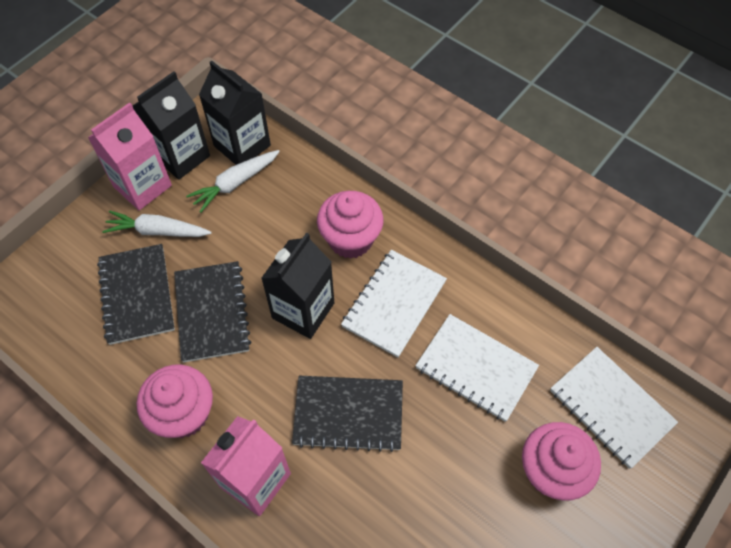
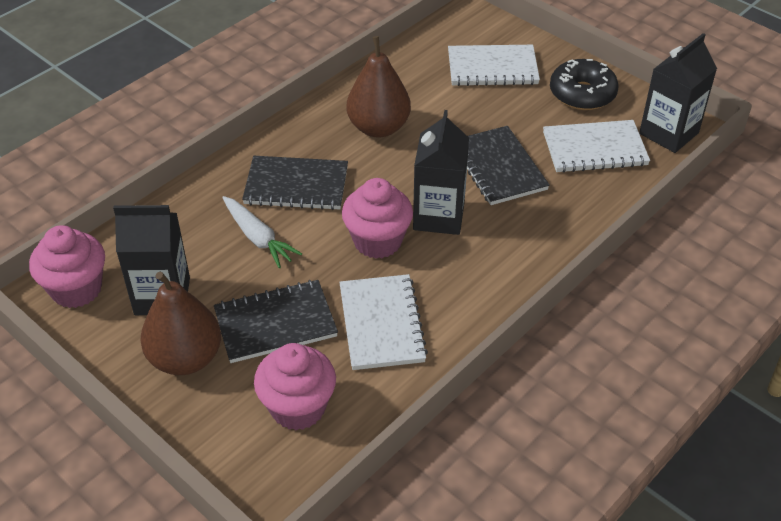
black donut: 0 -> 1
brown pear: 0 -> 2
pink carton: 2 -> 0
white carrot: 2 -> 1

